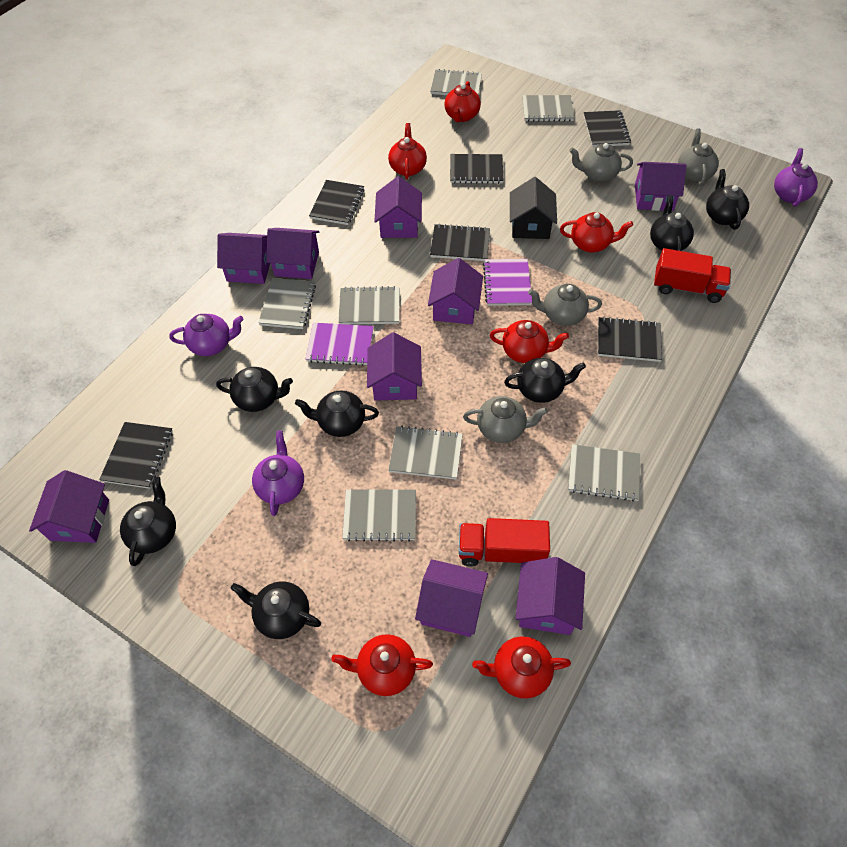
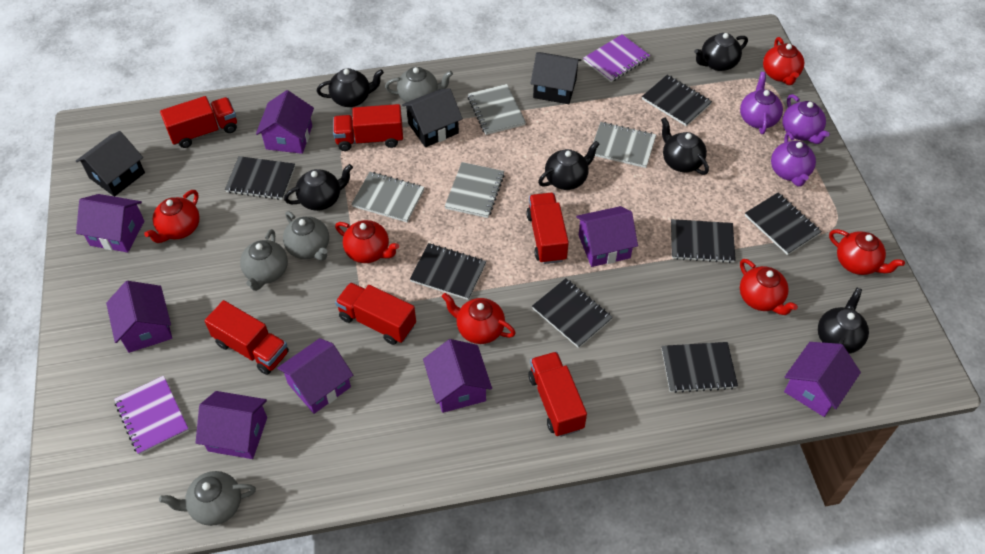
black house: 1 -> 3
black notebook: 6 -> 7
black teapot: 7 -> 6
grey notebook: 7 -> 4
purple house: 9 -> 8
red truck: 2 -> 6

